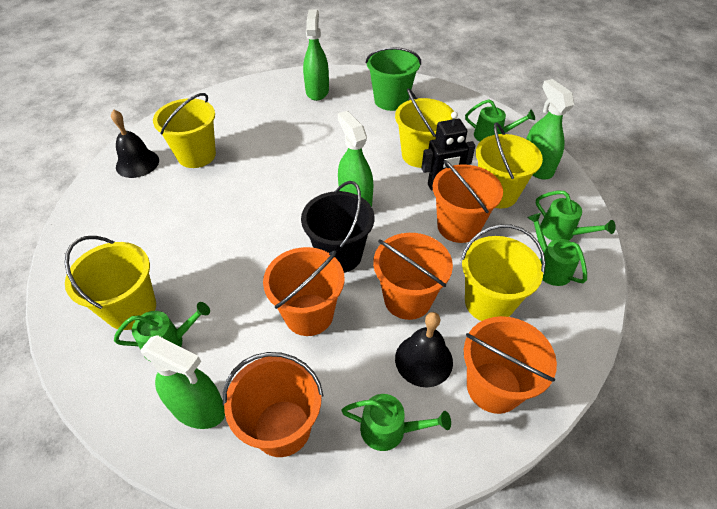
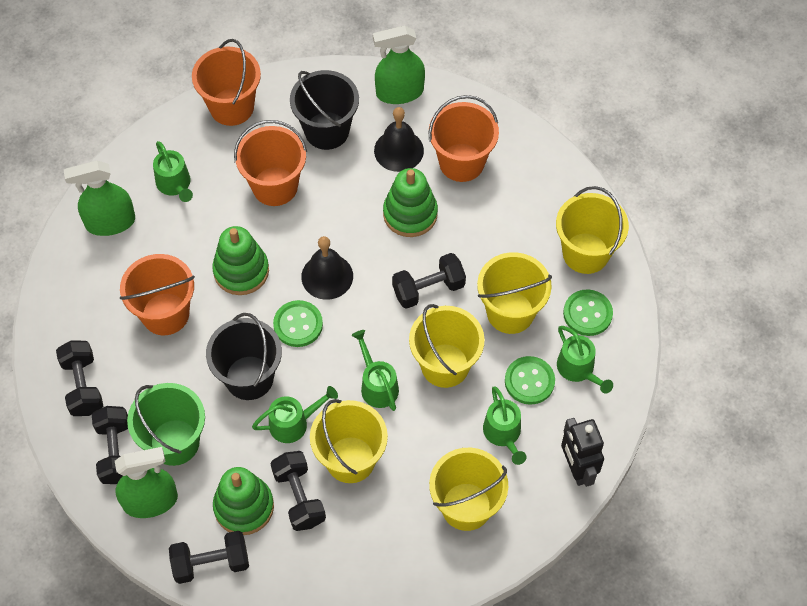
black bucket: 1 -> 2
black dumbbell: 0 -> 5
green button: 0 -> 3
green spray bottle: 4 -> 3
green stacking toy: 0 -> 3
orange bucket: 5 -> 4

